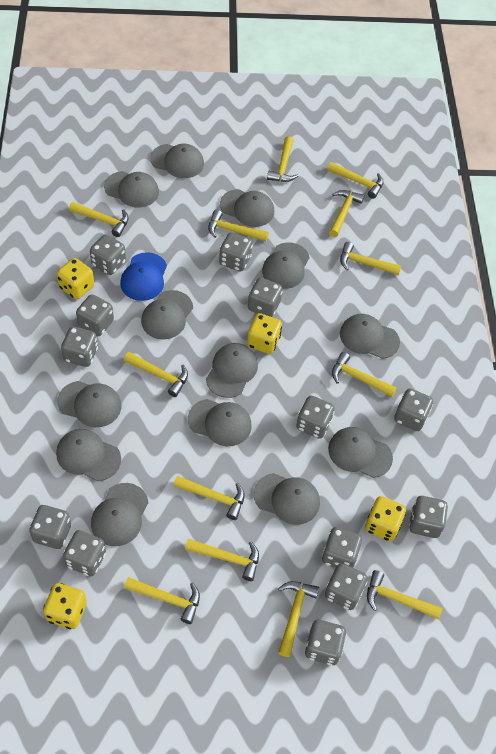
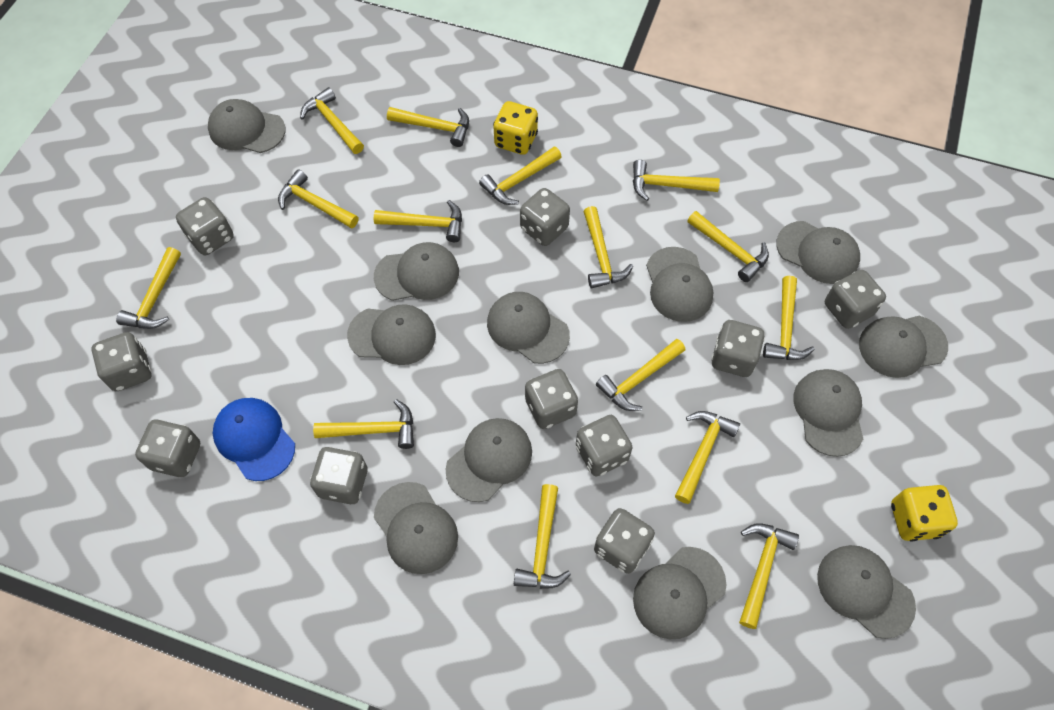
grey cap: 13 -> 12
grey dice: 13 -> 10
yellow dice: 4 -> 2
yellow hammer: 13 -> 15

